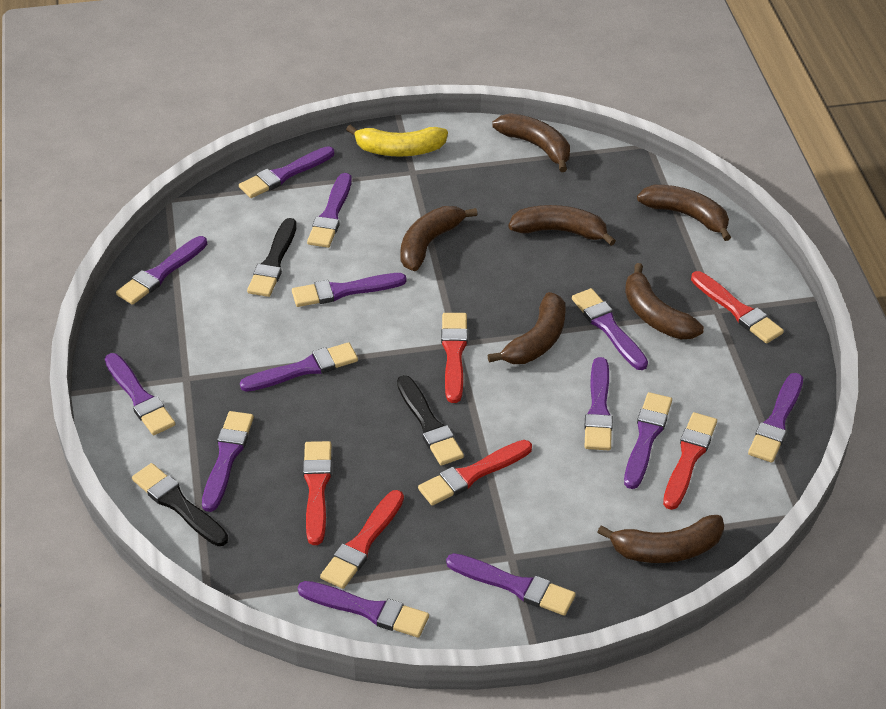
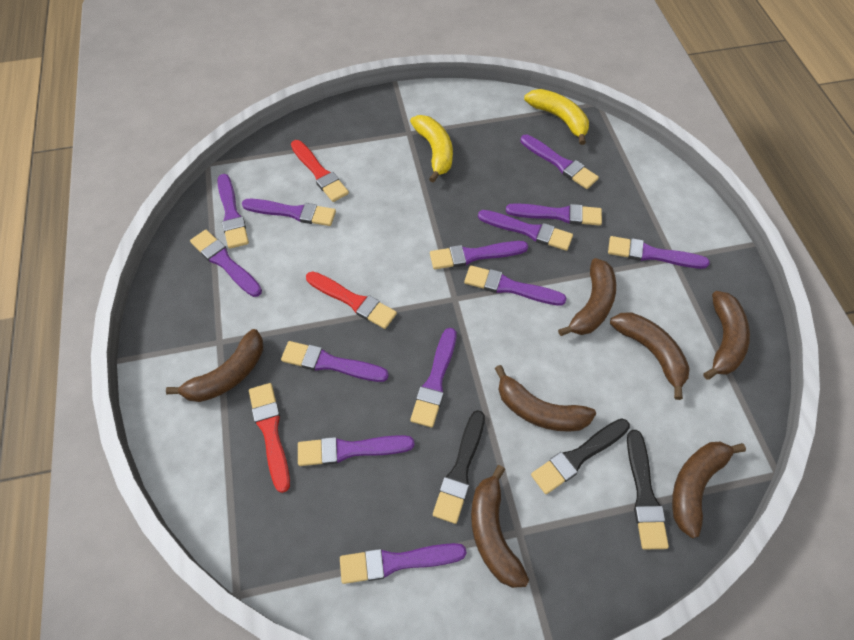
red brush: 6 -> 3
yellow banana: 1 -> 2

